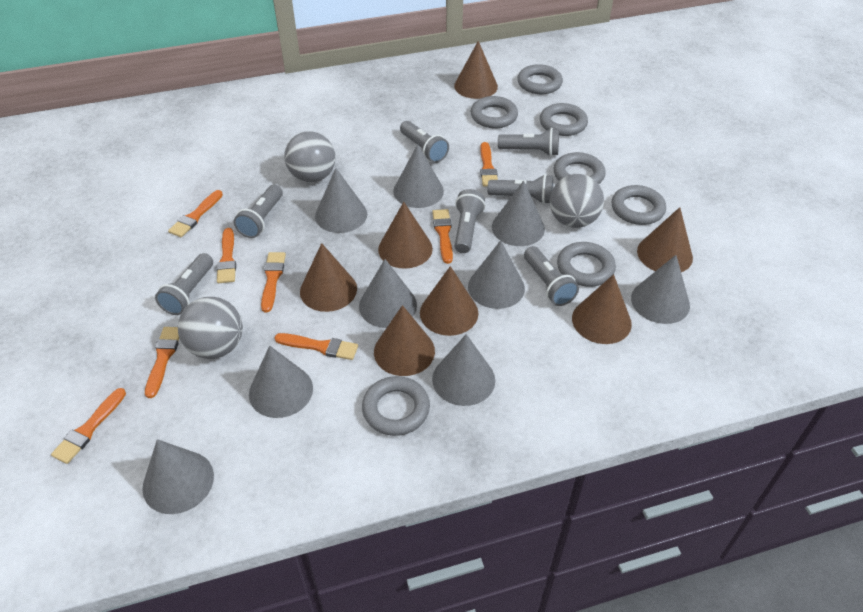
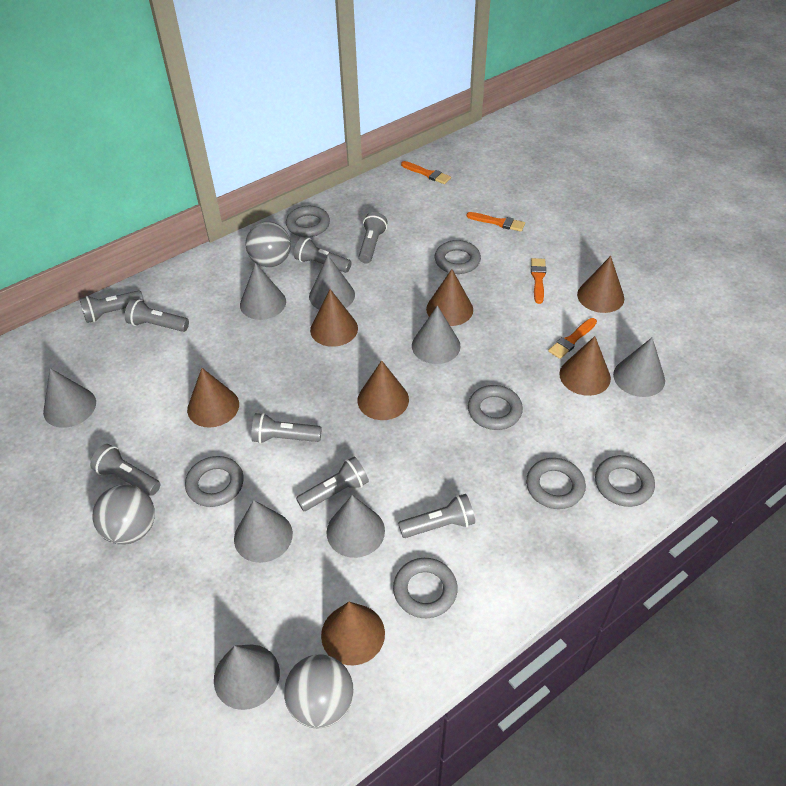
grey cone: 9 -> 8
grey flashlight: 7 -> 8
orange brush: 8 -> 4

